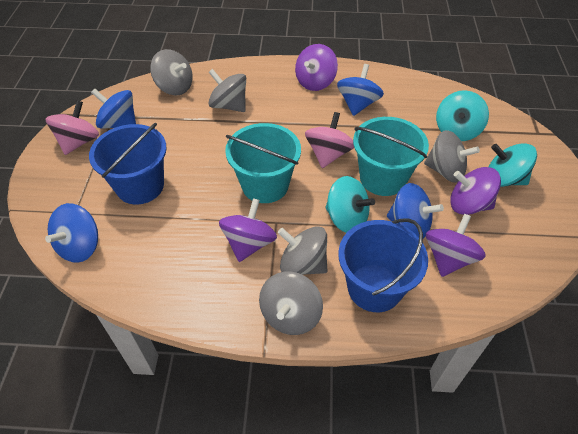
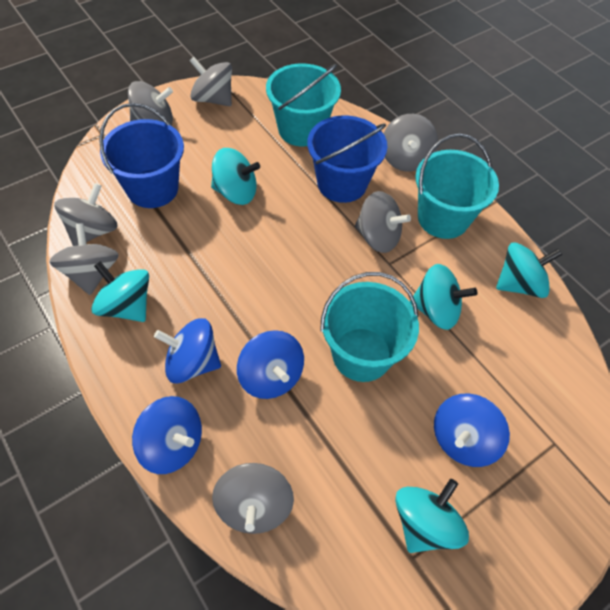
grey spinning top: 5 -> 7
pink spinning top: 2 -> 0
purple spinning top: 4 -> 0
turquoise bucket: 2 -> 3
turquoise spinning top: 3 -> 5

